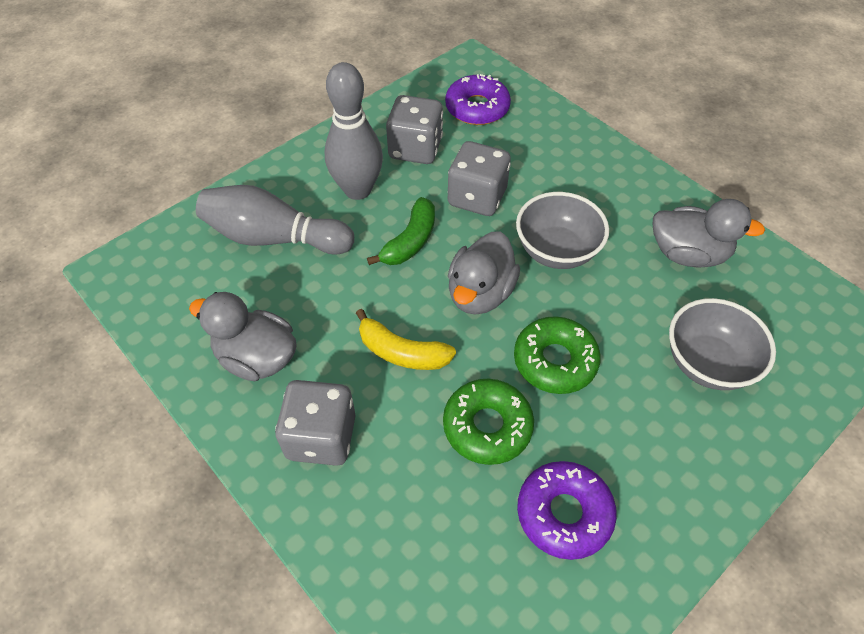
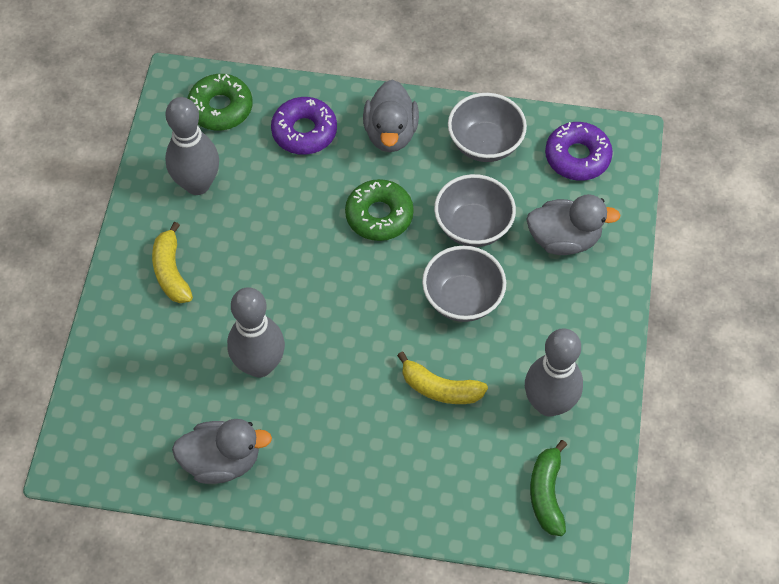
grey bowl: 2 -> 3
grey bowling pin: 2 -> 3
grey dice: 3 -> 0
yellow banana: 1 -> 2

